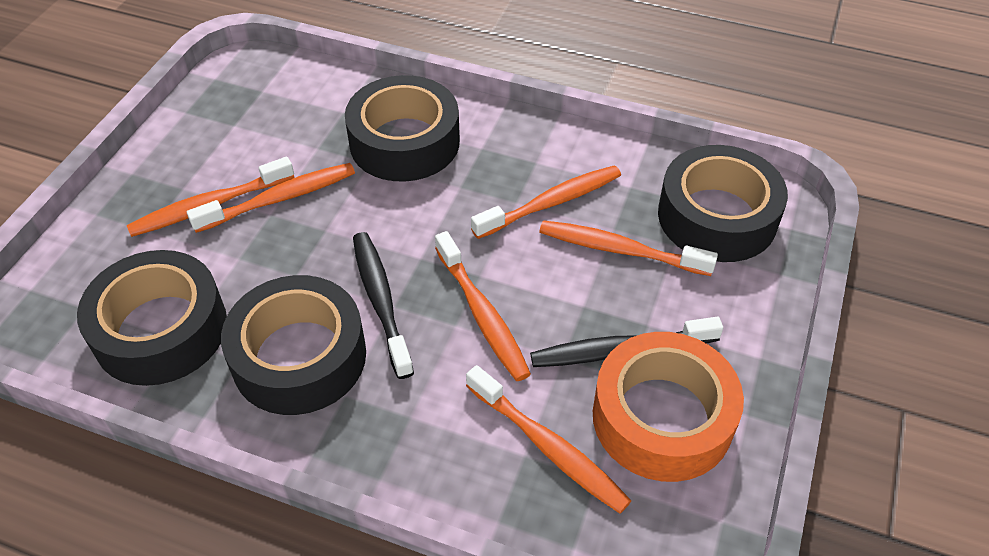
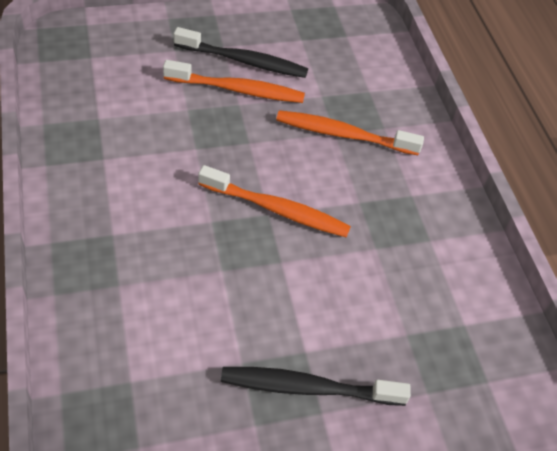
black tape: 4 -> 0
orange tape: 1 -> 0
orange toothbrush: 6 -> 3

